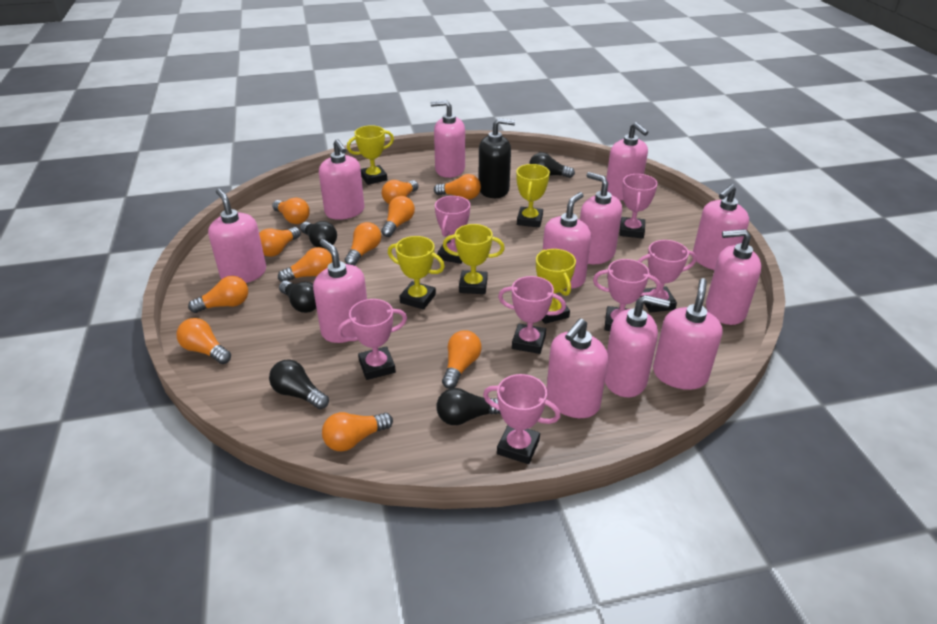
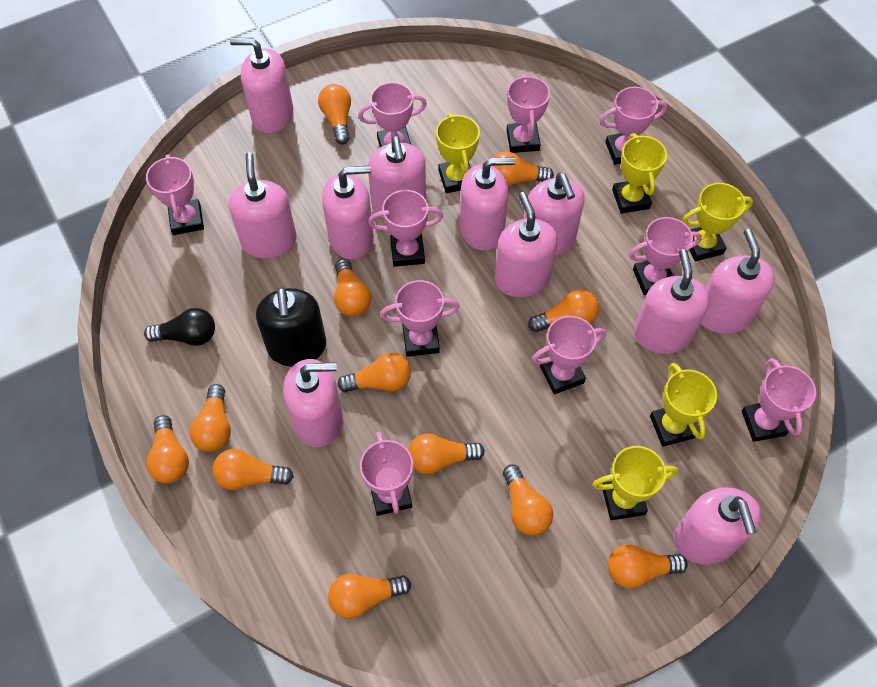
black light bulb: 5 -> 1
orange light bulb: 11 -> 12
pink soap dispenser: 12 -> 11
pink trophy: 7 -> 10

